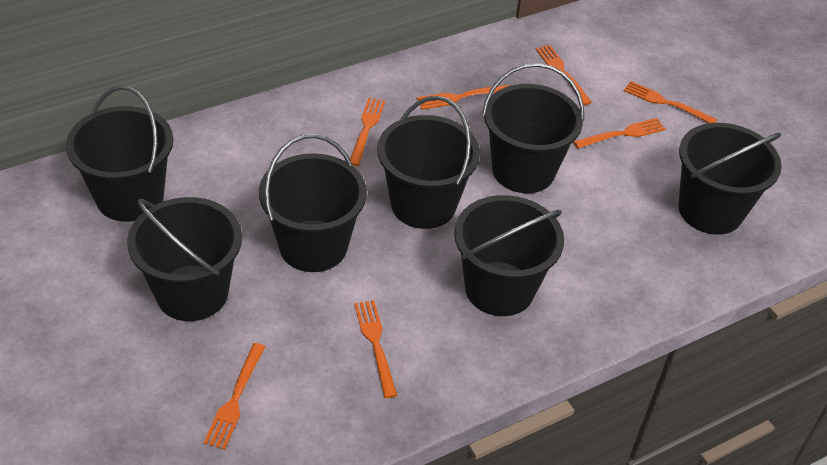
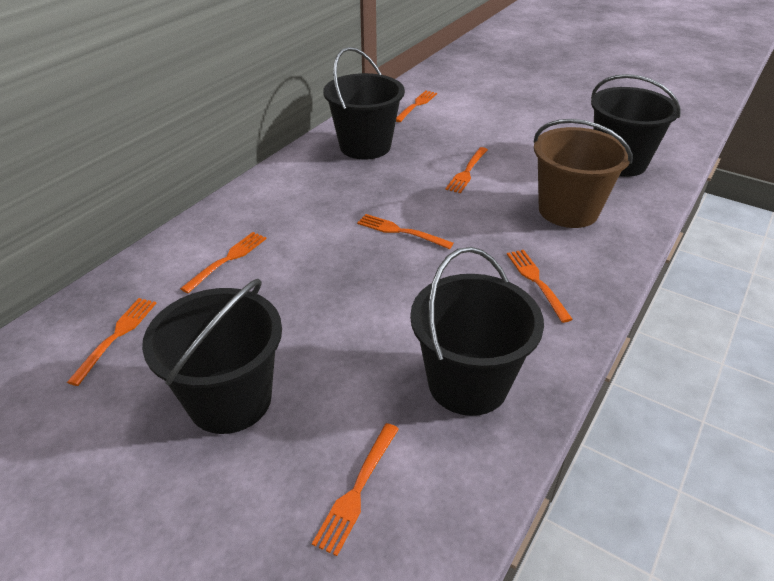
black bucket: 7 -> 4
brown bucket: 0 -> 1

